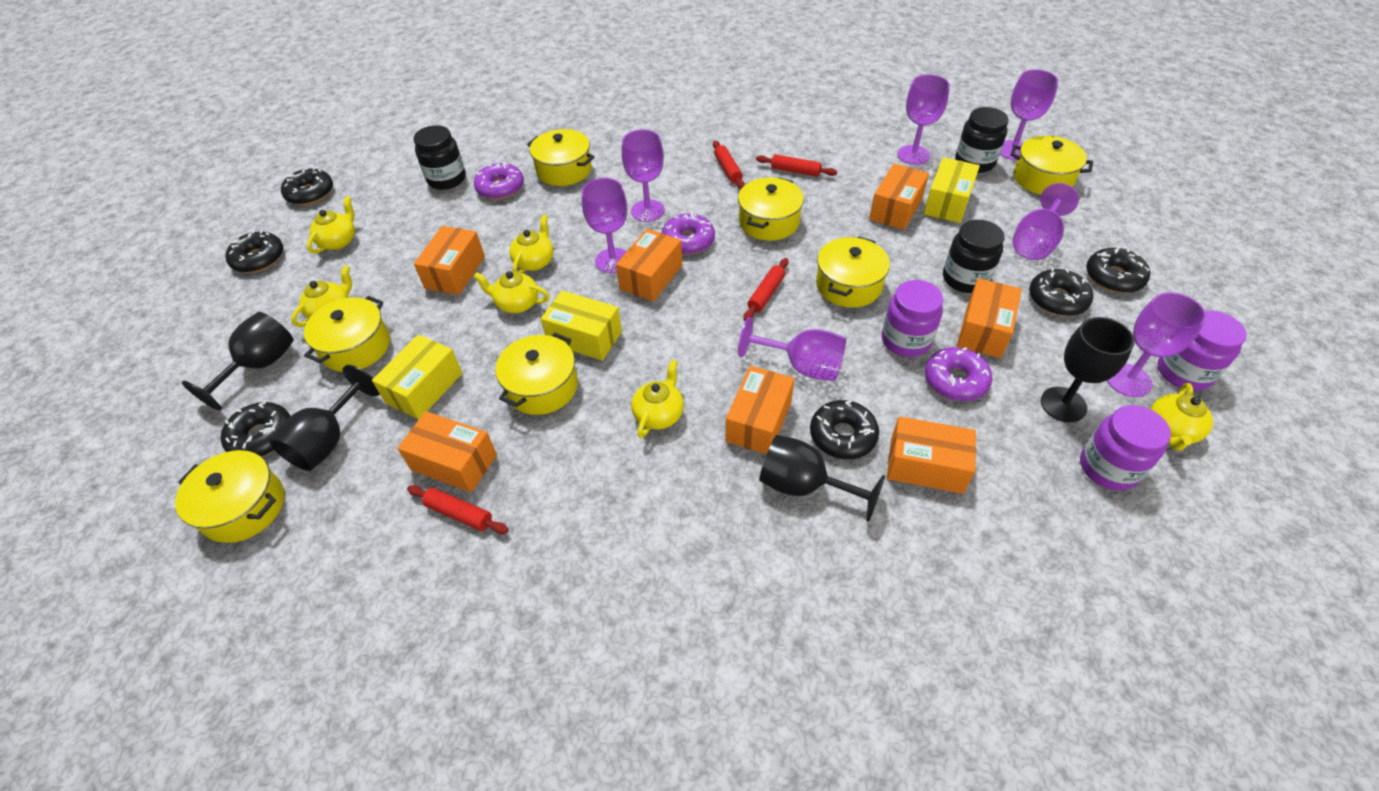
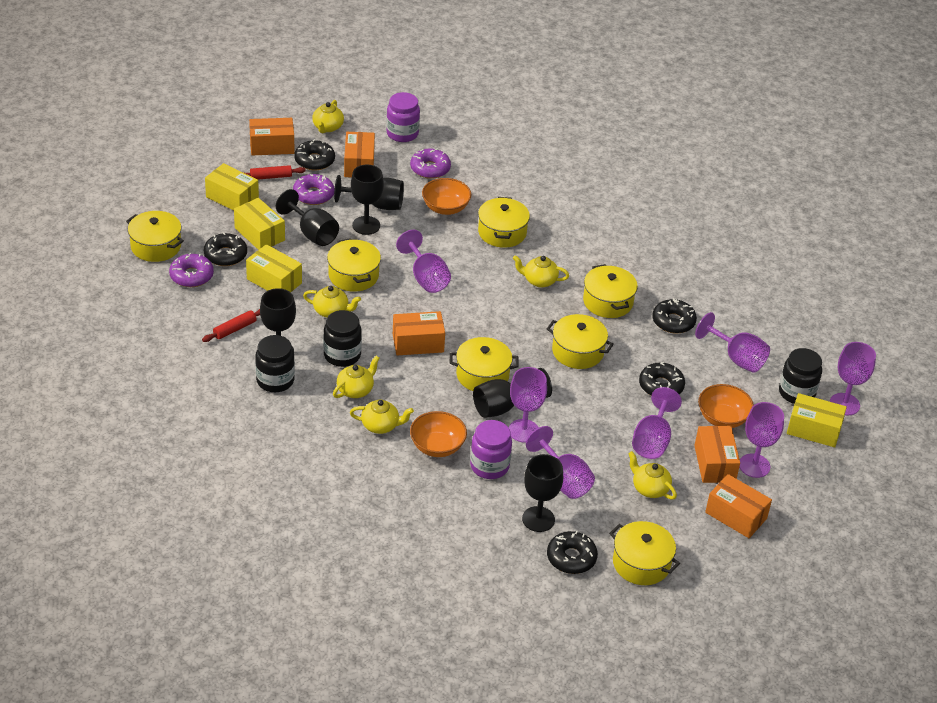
black donut: 6 -> 5
black goblet: 4 -> 6
orange bowl: 0 -> 3
orange box: 7 -> 5
purple jar: 3 -> 2
red rolling pin: 4 -> 2
yellow box: 3 -> 4

